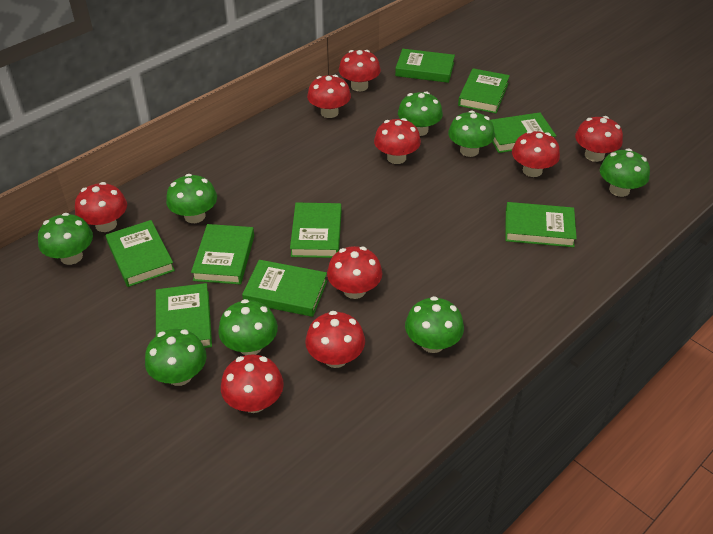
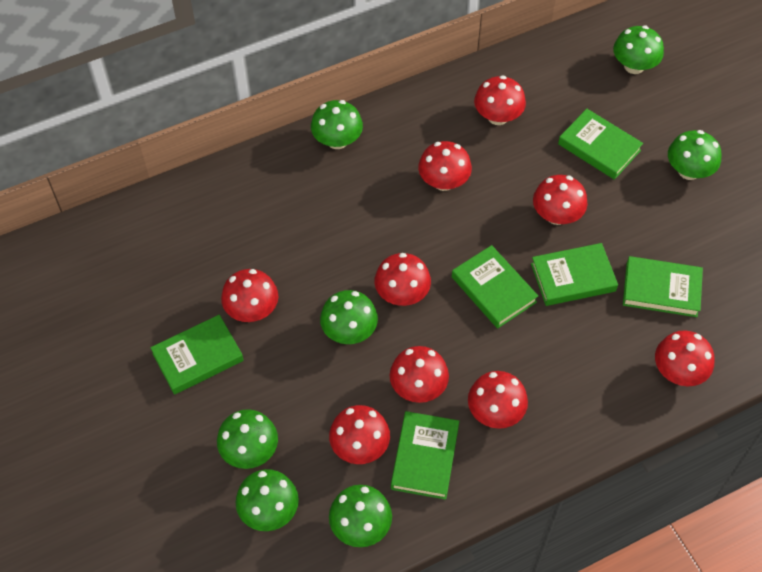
green book: 9 -> 6
green mushroom: 8 -> 7

